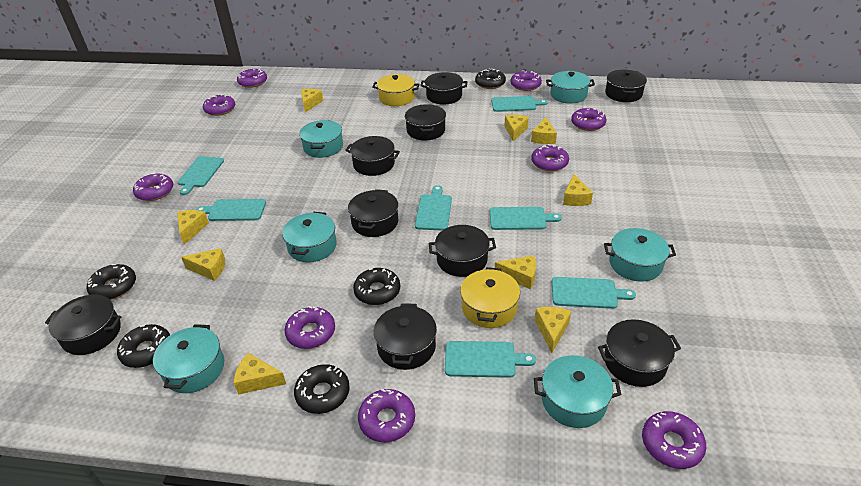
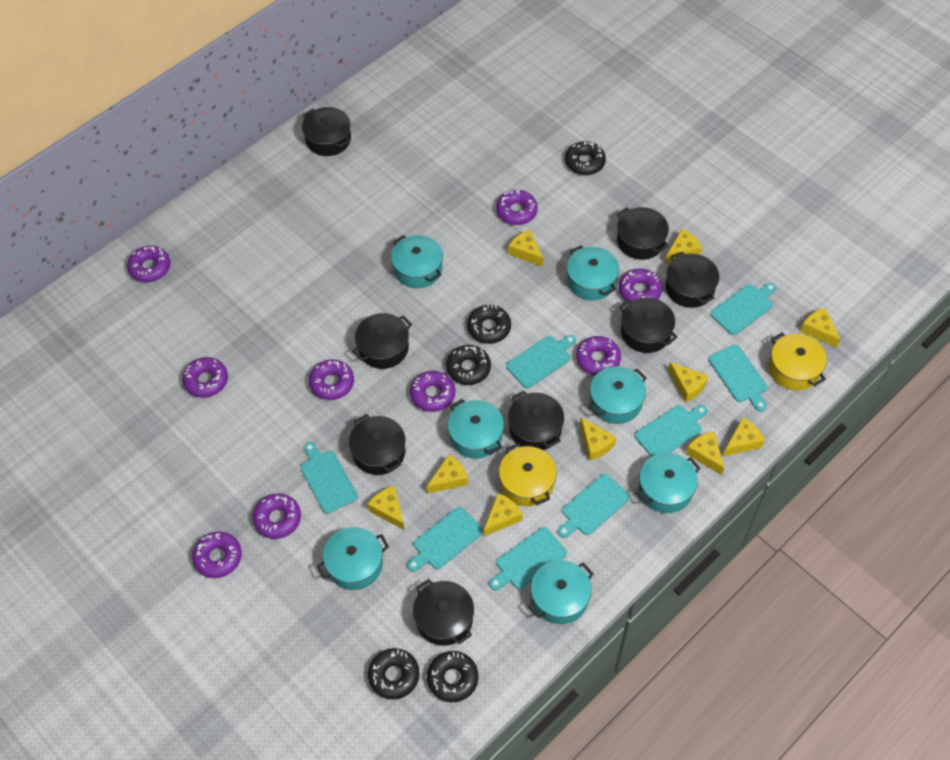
black pot: 9 -> 8
turquoise cutting board: 7 -> 8
turquoise pot: 6 -> 7
yellow cheese: 9 -> 10

